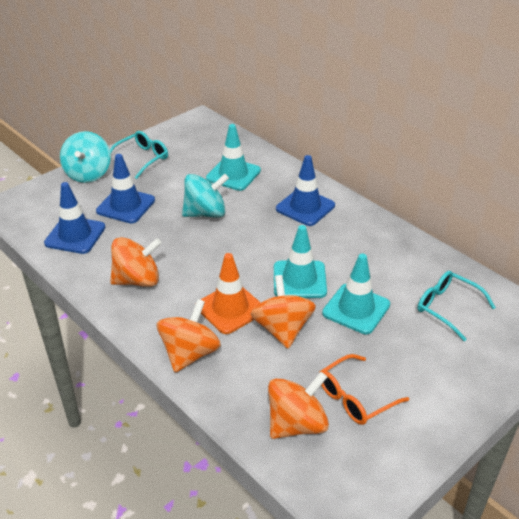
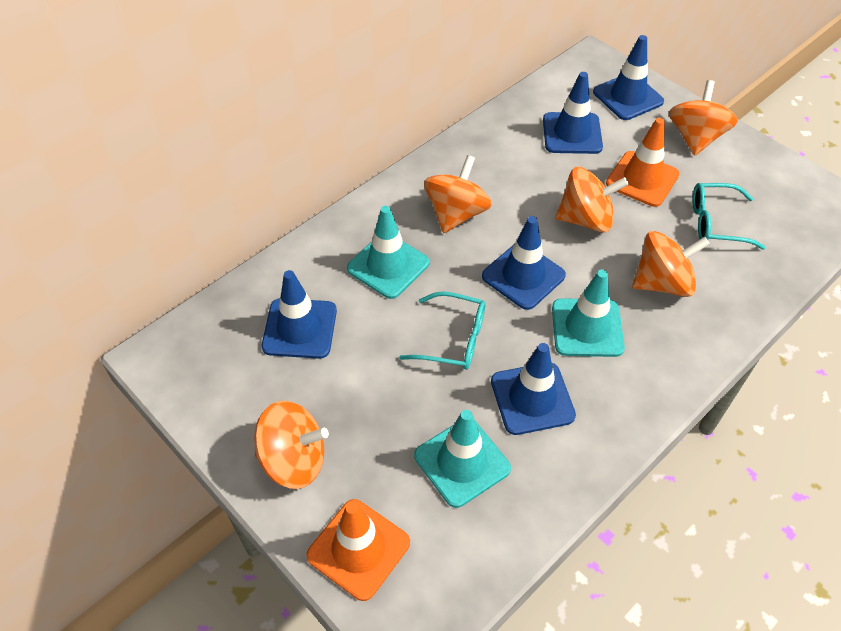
blue traffic cone: 3 -> 5
orange glasses: 1 -> 0
orange spinning top: 4 -> 5
orange traffic cone: 1 -> 2
turquoise spinning top: 2 -> 0

